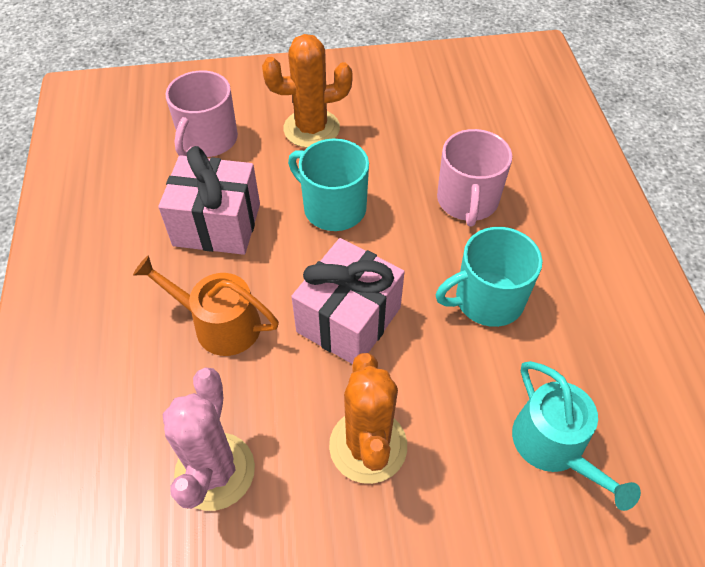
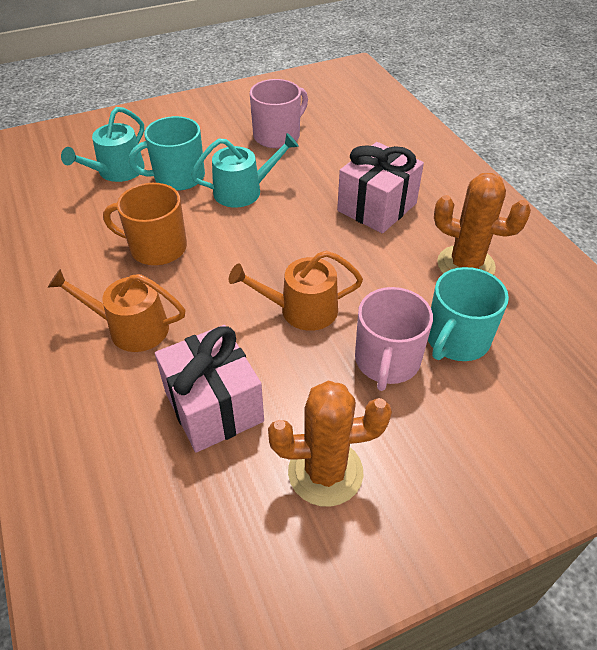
orange mug: 0 -> 1
orange watering can: 1 -> 2
pink cactus: 1 -> 0
turquoise watering can: 1 -> 2

